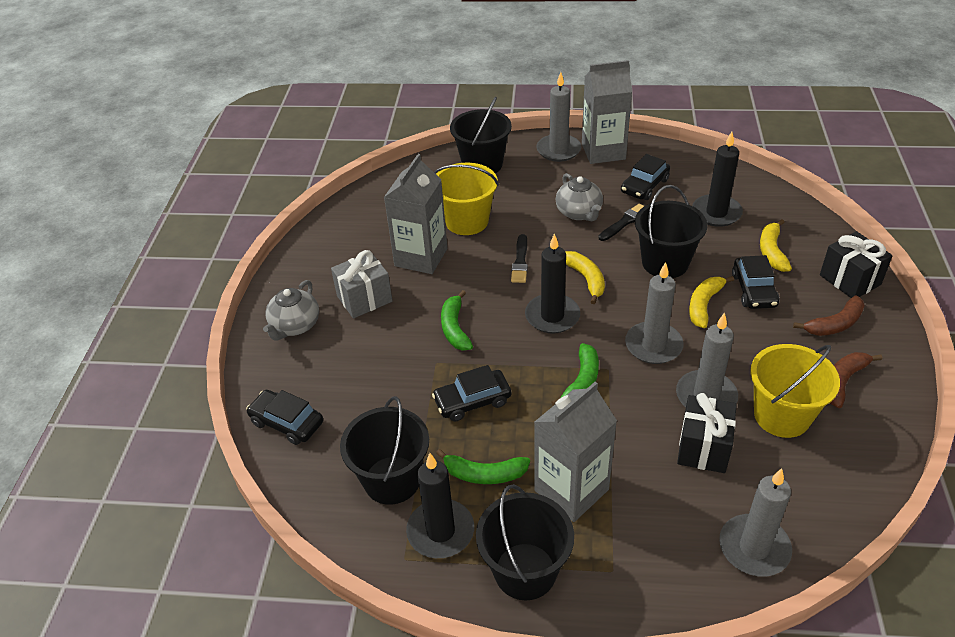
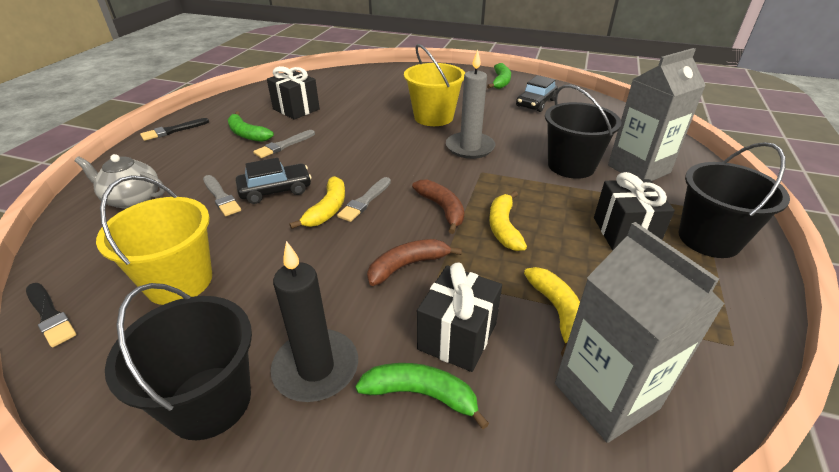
black bucket: 4 -> 3
black candle: 3 -> 1
black car: 4 -> 2
black gift: 2 -> 3
grey brush: 0 -> 3
grey candle: 4 -> 1
grey carton: 3 -> 2
grey gift: 1 -> 0
grey teapot: 2 -> 1

